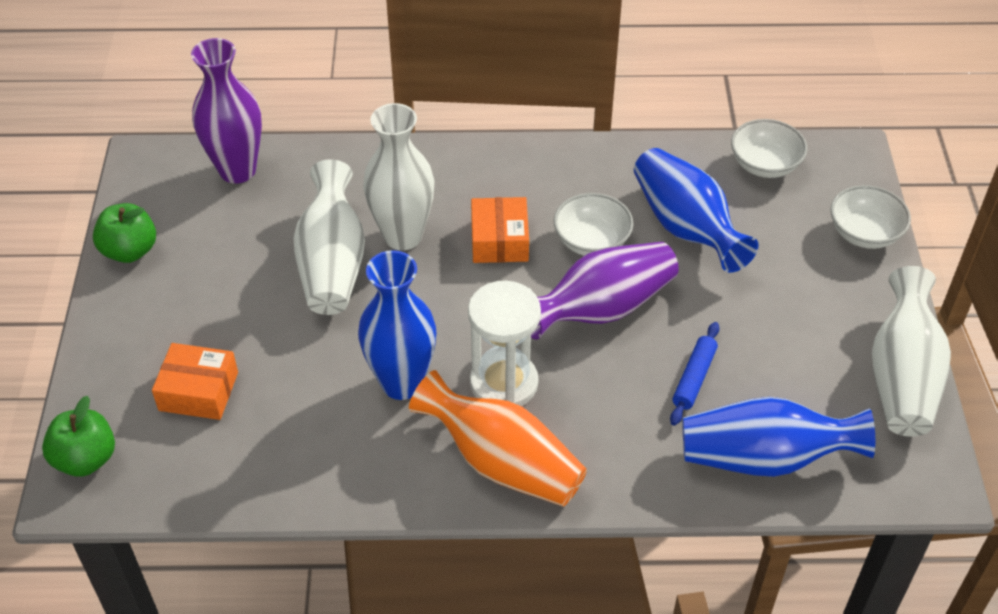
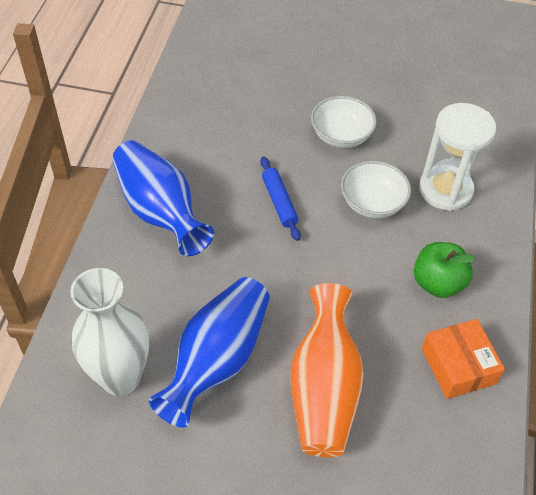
blue vase: 3 -> 2
green apple: 2 -> 1
orange box: 2 -> 1
purple vase: 2 -> 0
white bowl: 3 -> 2
white vase: 3 -> 1

